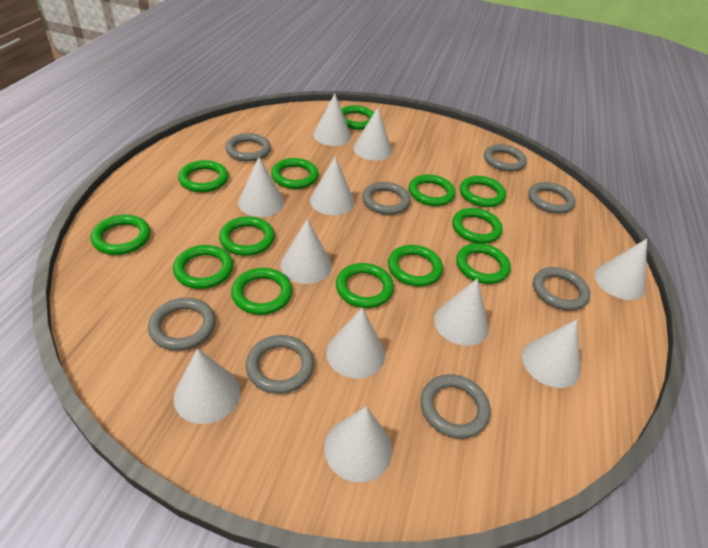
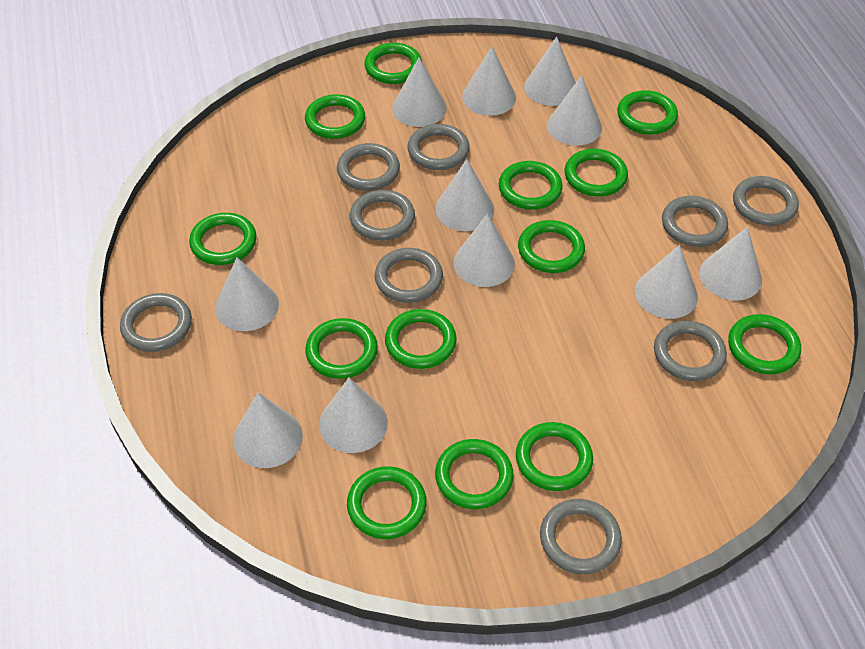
grey ring: 8 -> 9

